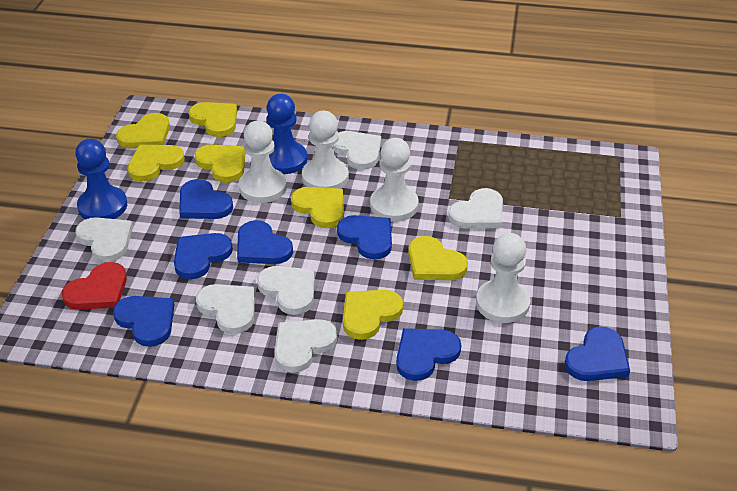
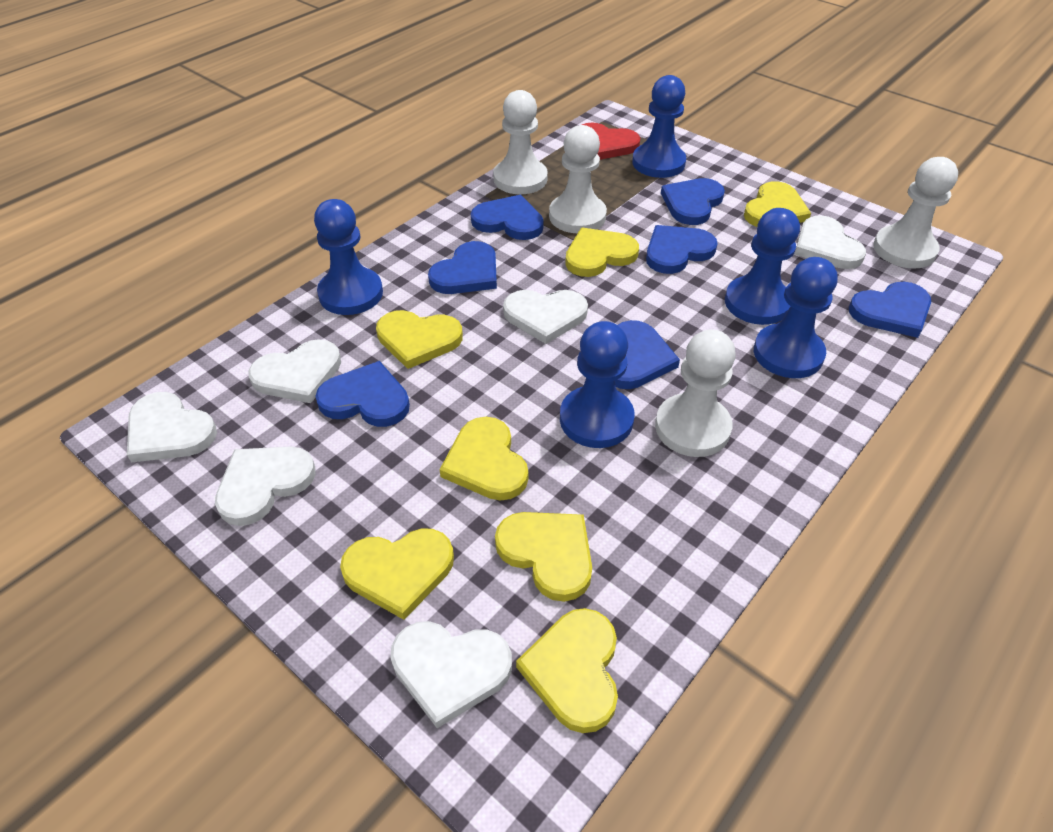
blue pawn: 2 -> 5

